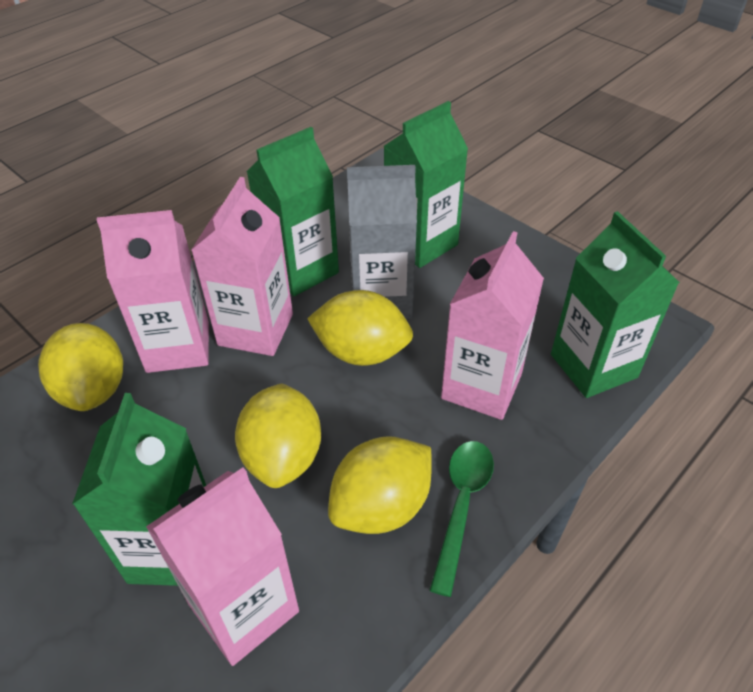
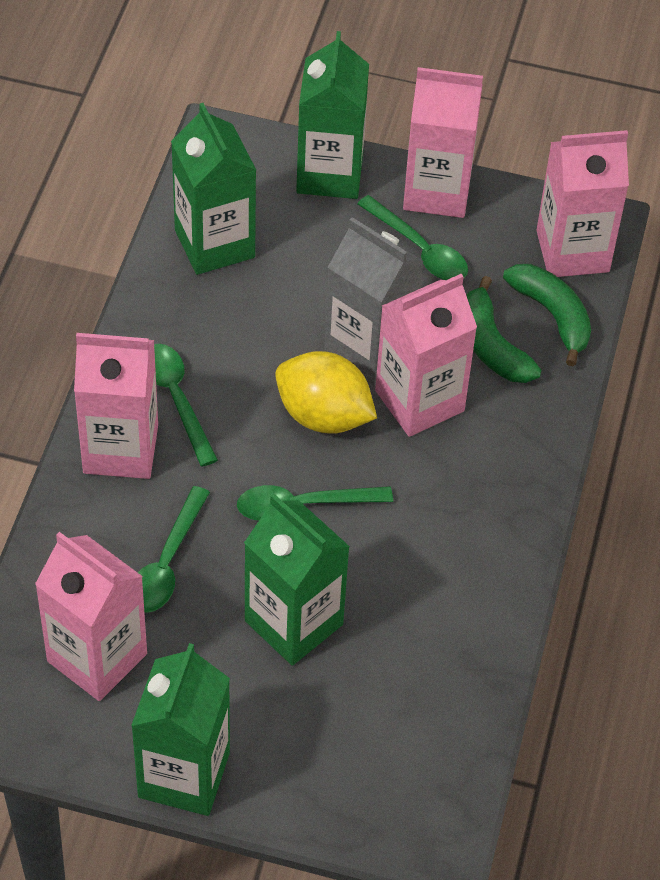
green banana: 0 -> 2
green spoon: 1 -> 4
pink carton: 4 -> 5
yellow lemon: 4 -> 1

